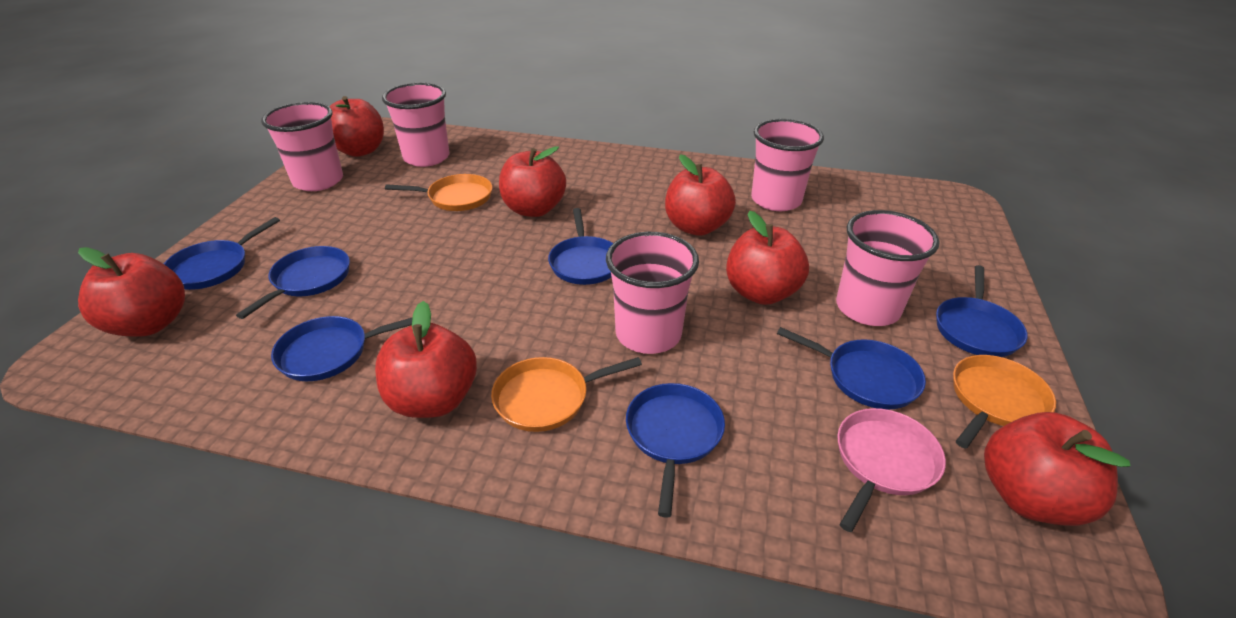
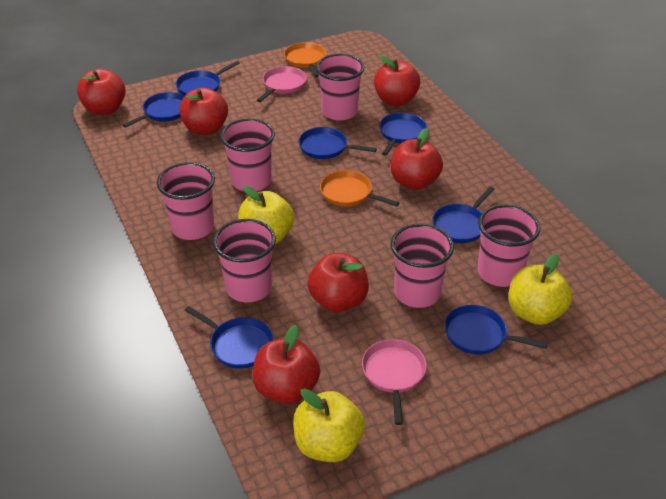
orange pan: 3 -> 2
pink cup: 5 -> 6
pink pan: 1 -> 2
red apple: 7 -> 6
yellow apple: 0 -> 3

